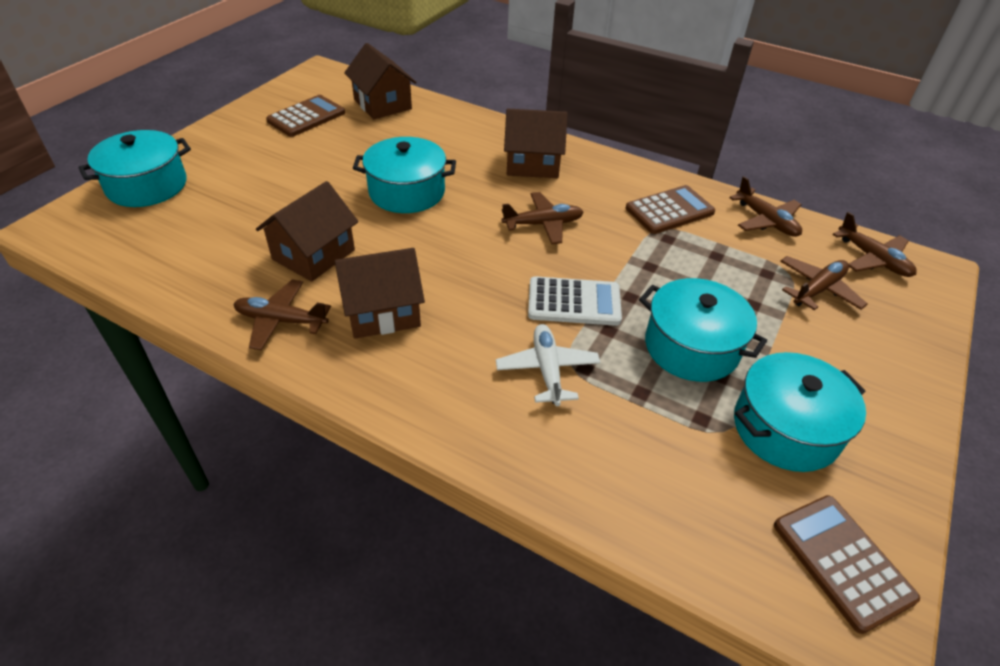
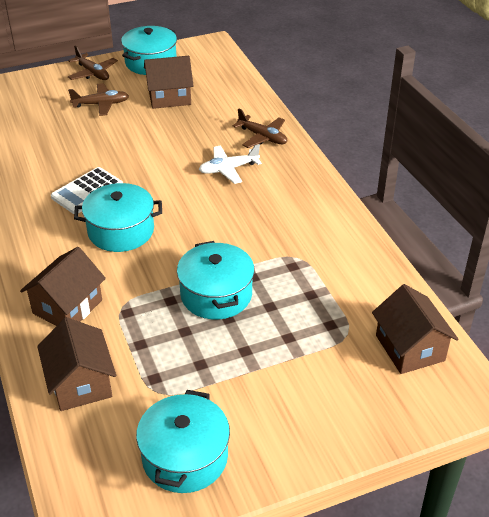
brown calculator: 3 -> 0
brown plane: 5 -> 3

